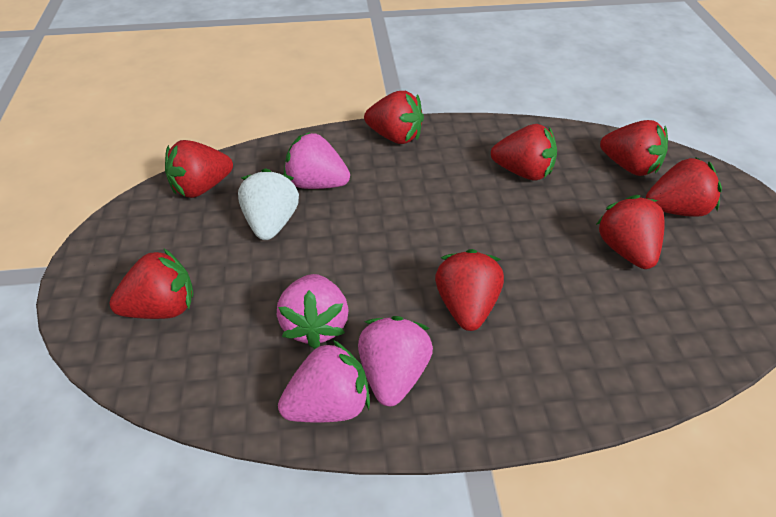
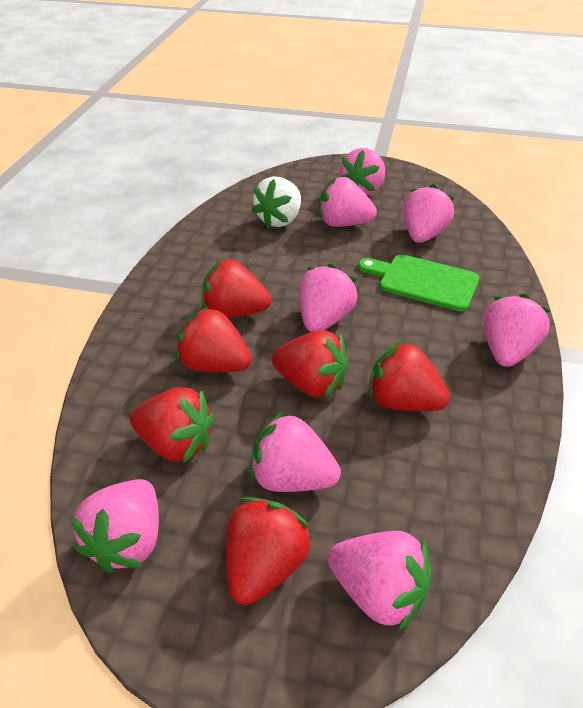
green cutting board: 0 -> 1
pink strawberry: 4 -> 8
red strawberry: 8 -> 6

